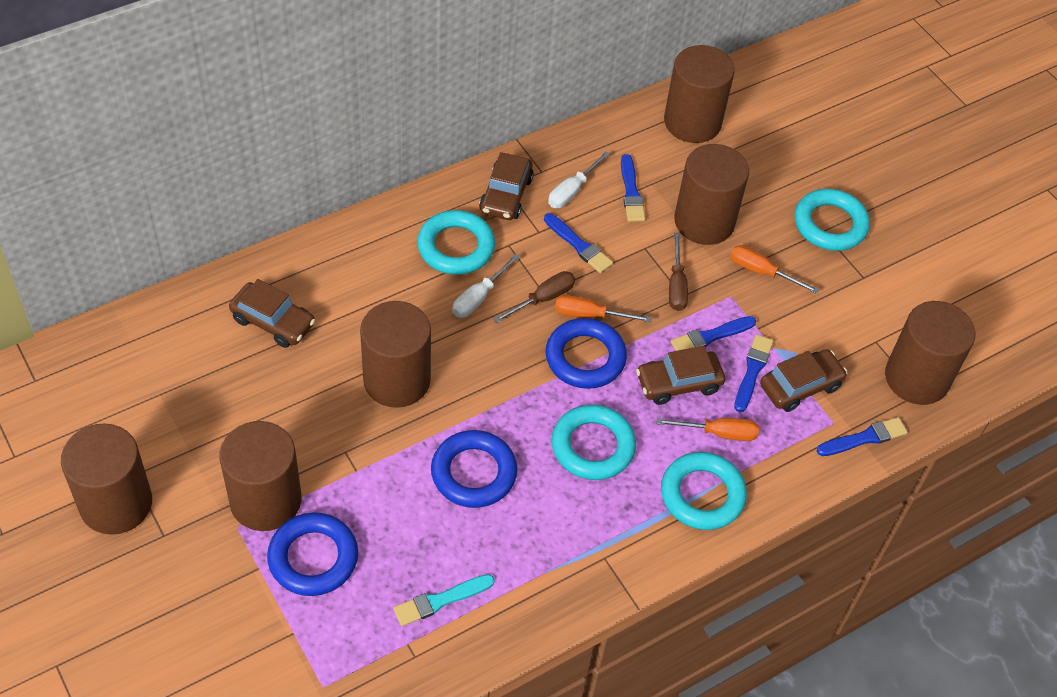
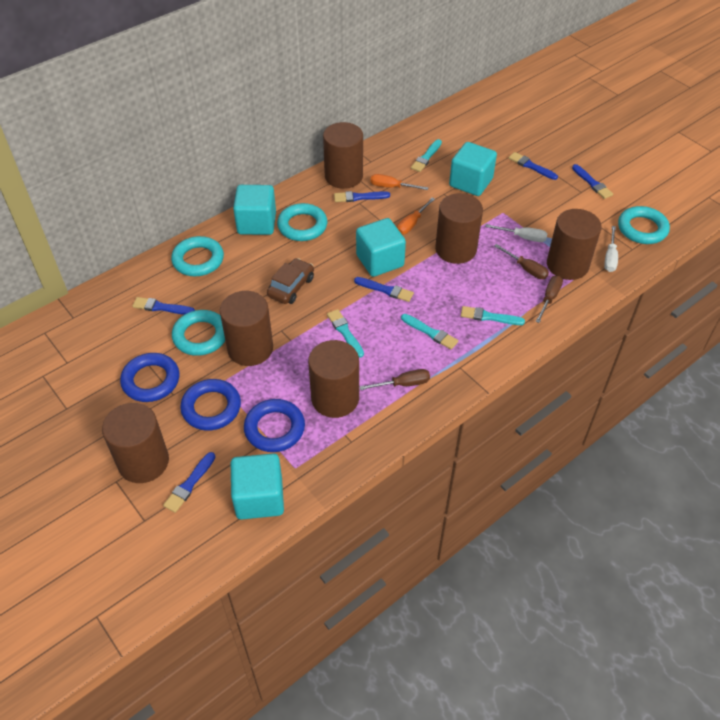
blue brush: 5 -> 6
brown car: 4 -> 1
brown screwdriver: 2 -> 3
orange screwdriver: 3 -> 2
turquoise brush: 1 -> 4
turquoise cube: 0 -> 4

